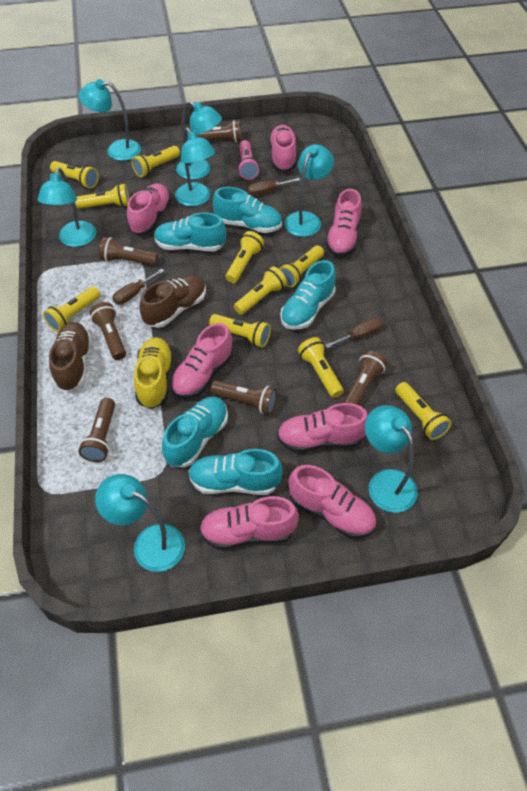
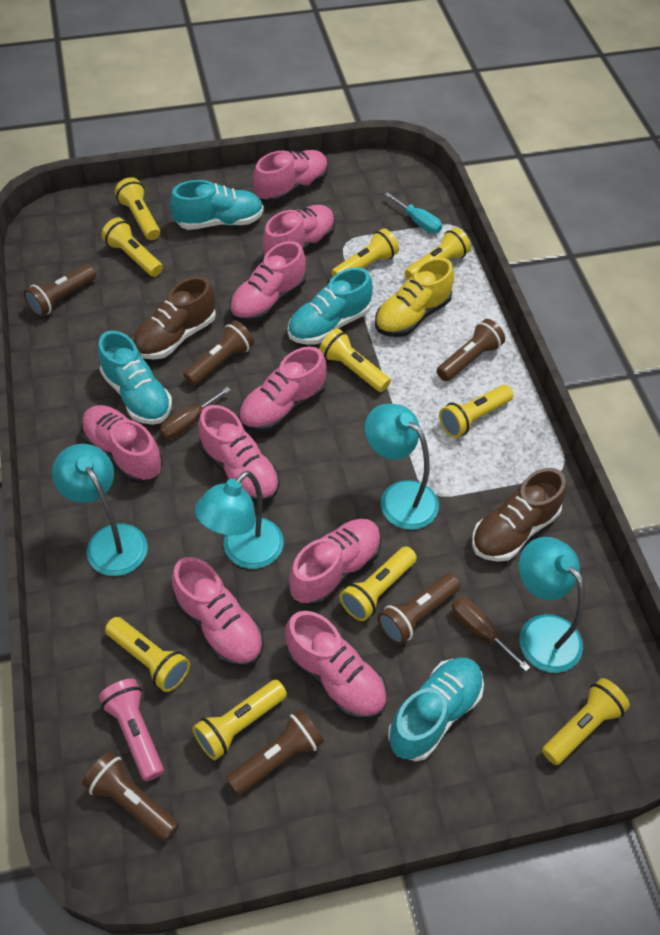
brown screwdriver: 3 -> 2
pink shoe: 7 -> 9
turquoise lamp: 7 -> 4
turquoise screwdriver: 0 -> 1
turquoise shoe: 5 -> 4

